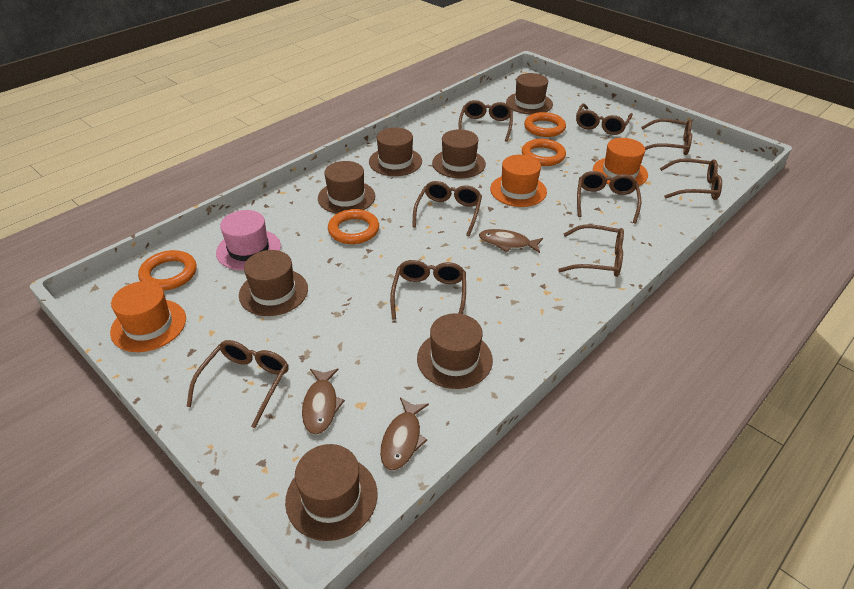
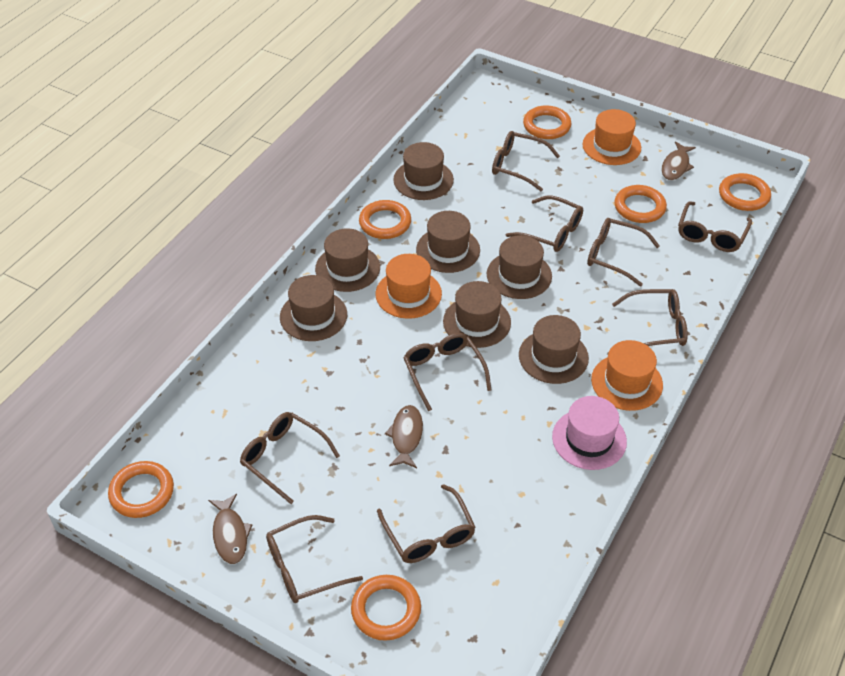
orange ring: 4 -> 6

